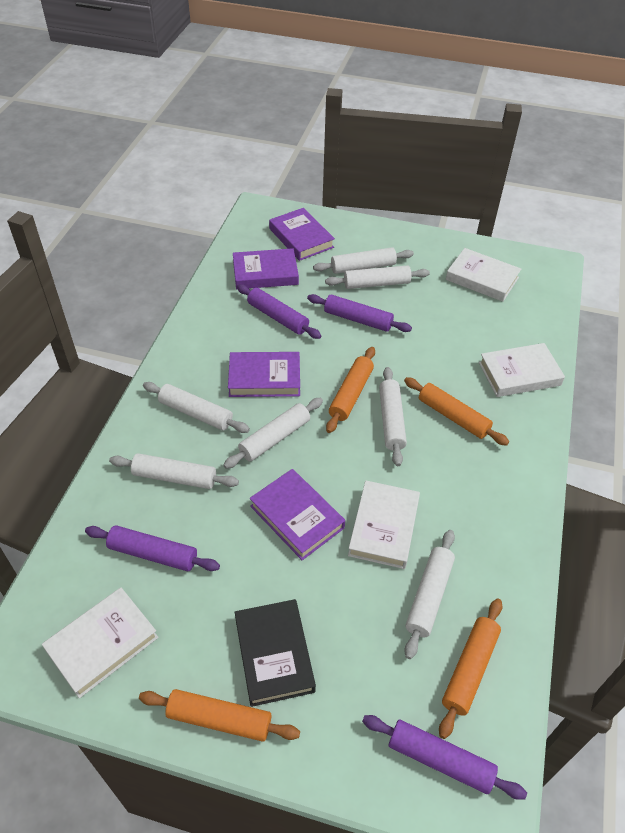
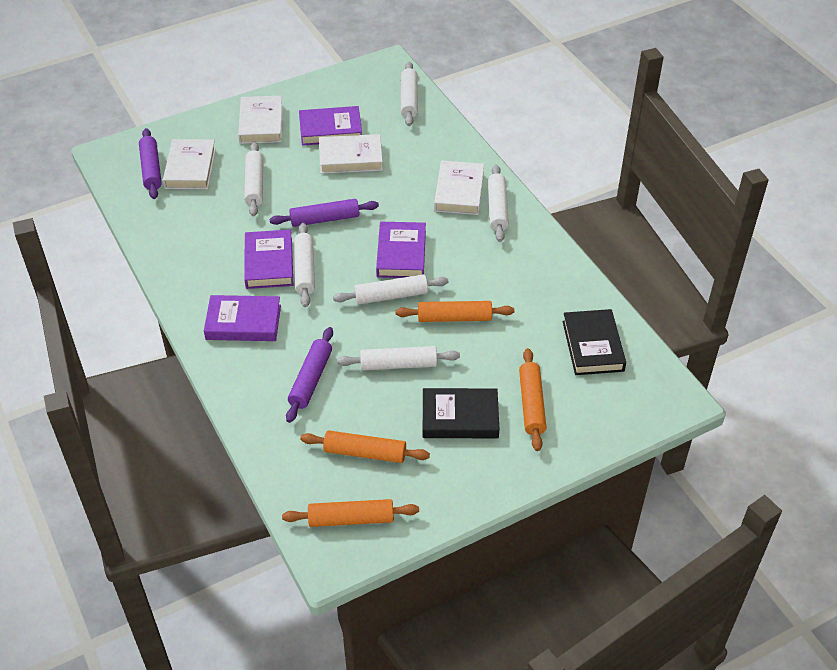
black book: 1 -> 2
purple rolling pin: 4 -> 3
white rolling pin: 7 -> 6

